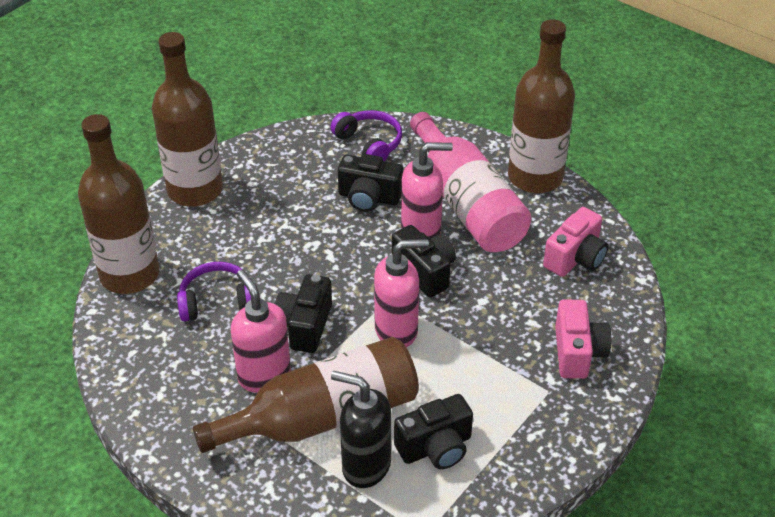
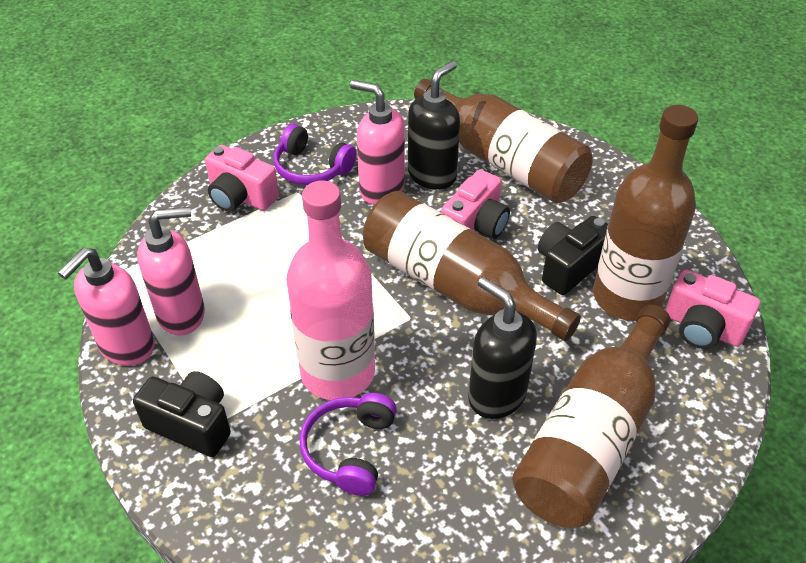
black camera: 4 -> 2
black soap dispenser: 1 -> 2
pink camera: 2 -> 3

